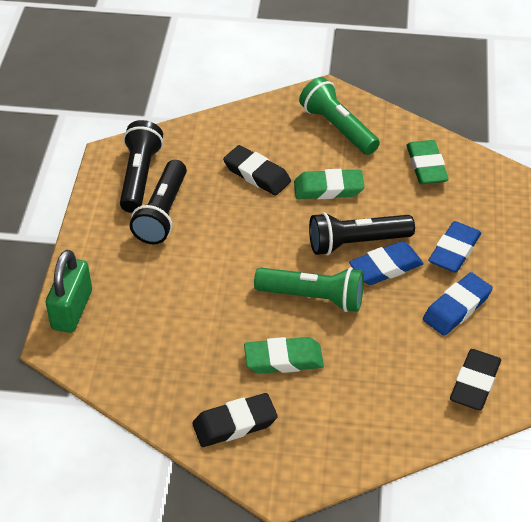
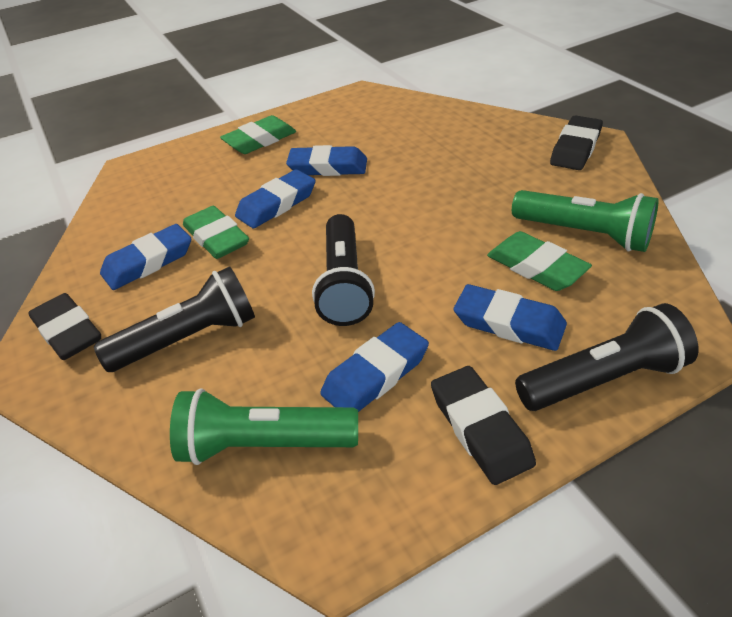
blue eraser: 3 -> 5
green padlock: 1 -> 0

